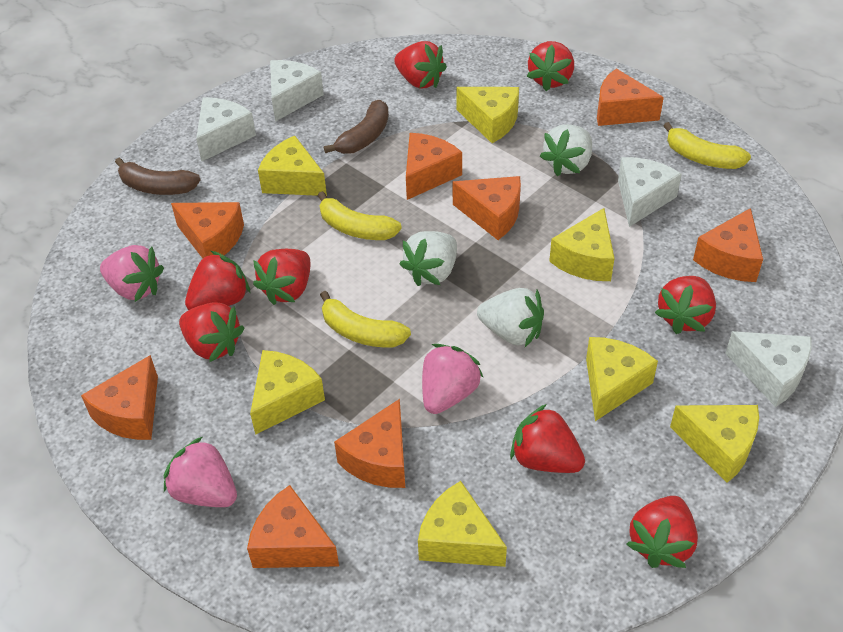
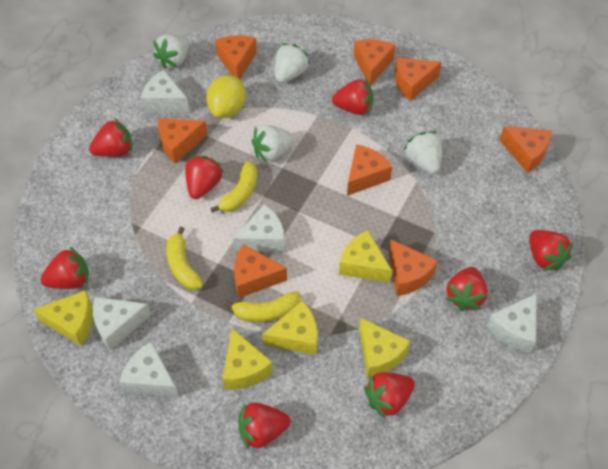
brown banana: 2 -> 0
pink strawberry: 3 -> 0
white cheese: 4 -> 5
white strawberry: 3 -> 4
yellow cheese: 7 -> 5
yellow lemon: 0 -> 1

